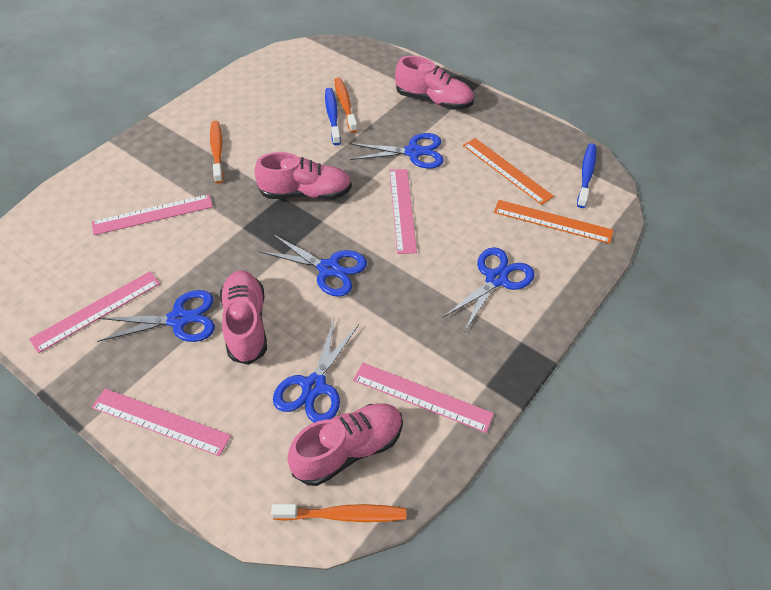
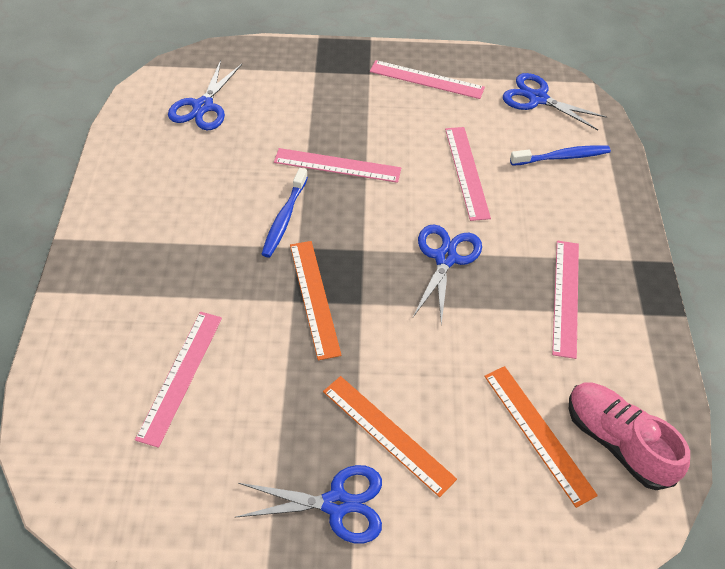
blue scissors: 5 -> 4
orange ruler: 2 -> 3
orange toothbrush: 3 -> 0
pink shoe: 4 -> 1

